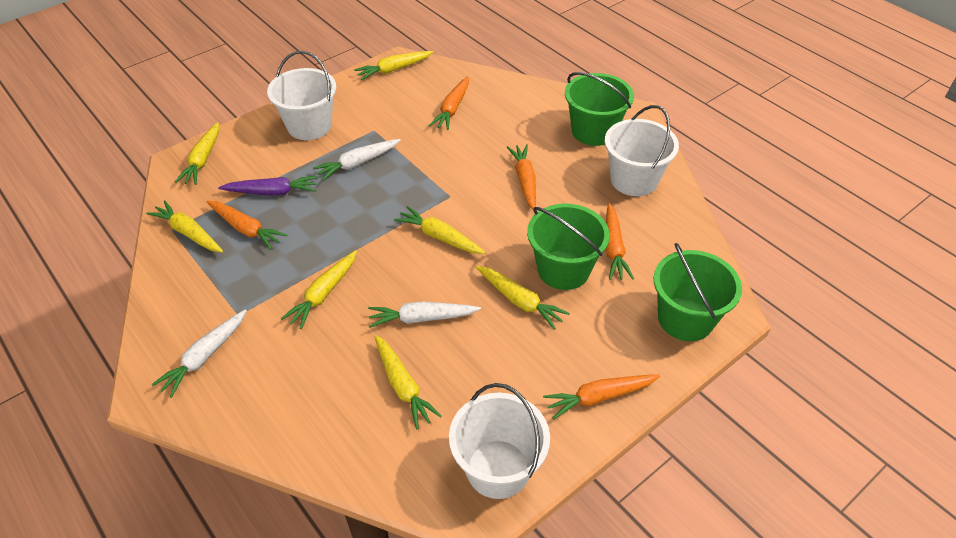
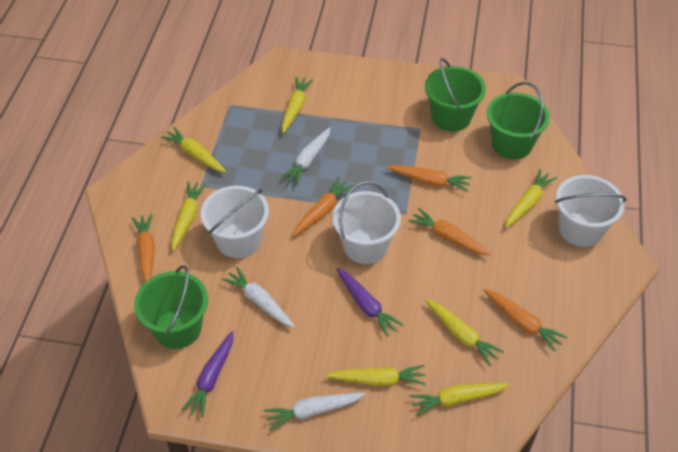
purple carrot: 1 -> 2

